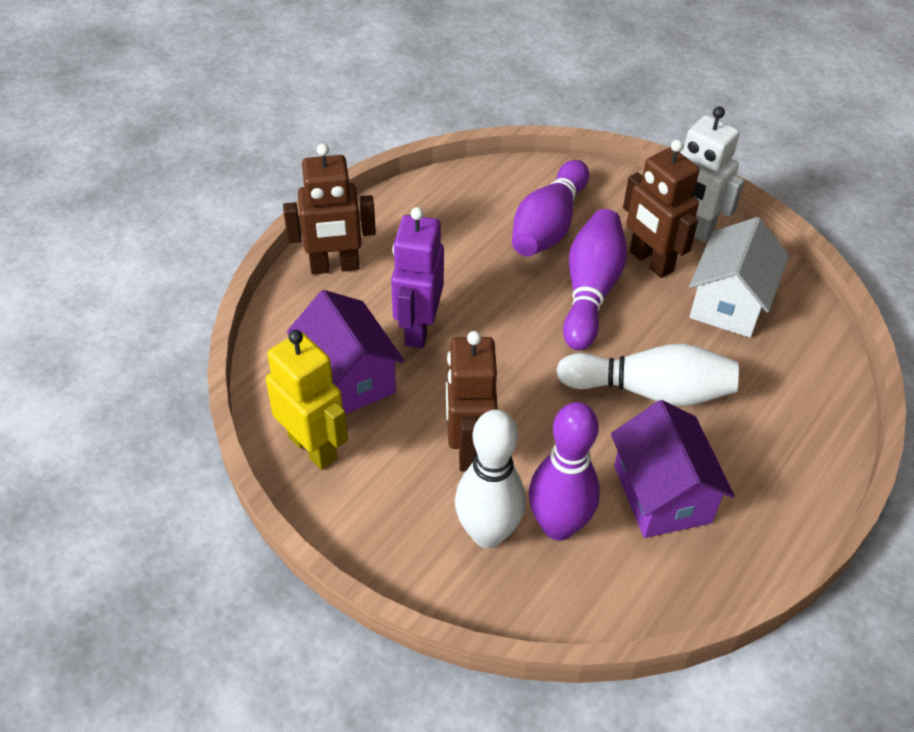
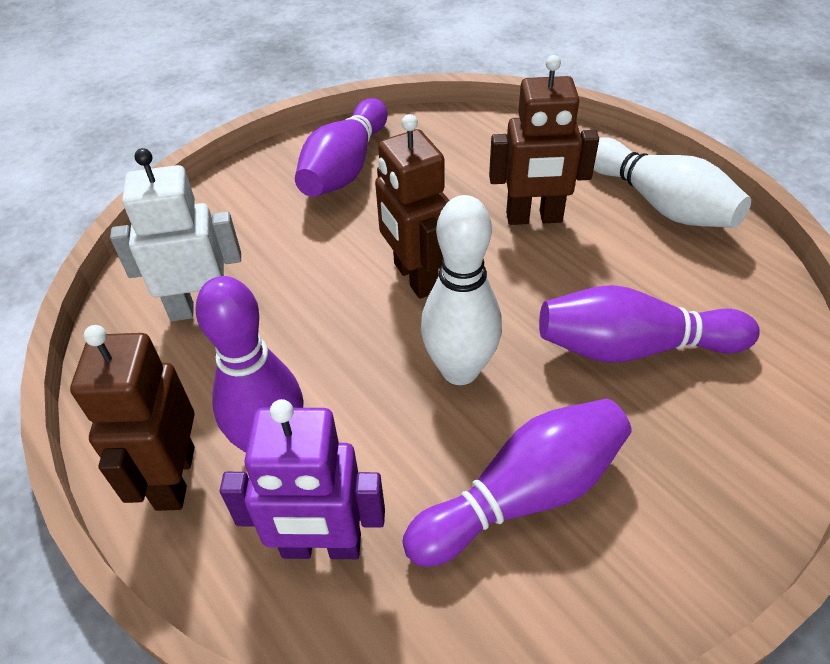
purple bowling pin: 3 -> 4
purple house: 2 -> 0
white house: 1 -> 0
yellow robot: 1 -> 0

